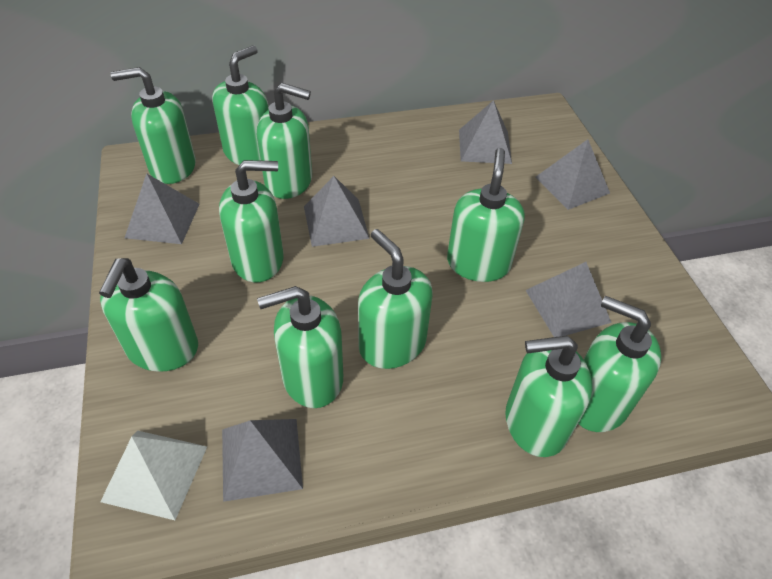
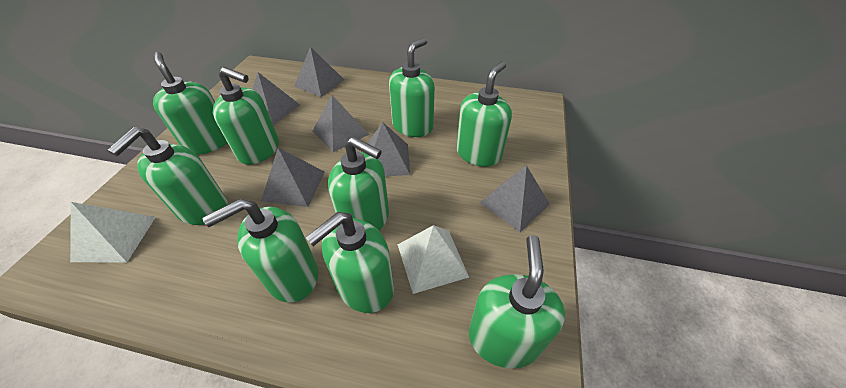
green soap dispenser: 10 -> 9
white pyramid: 1 -> 2

